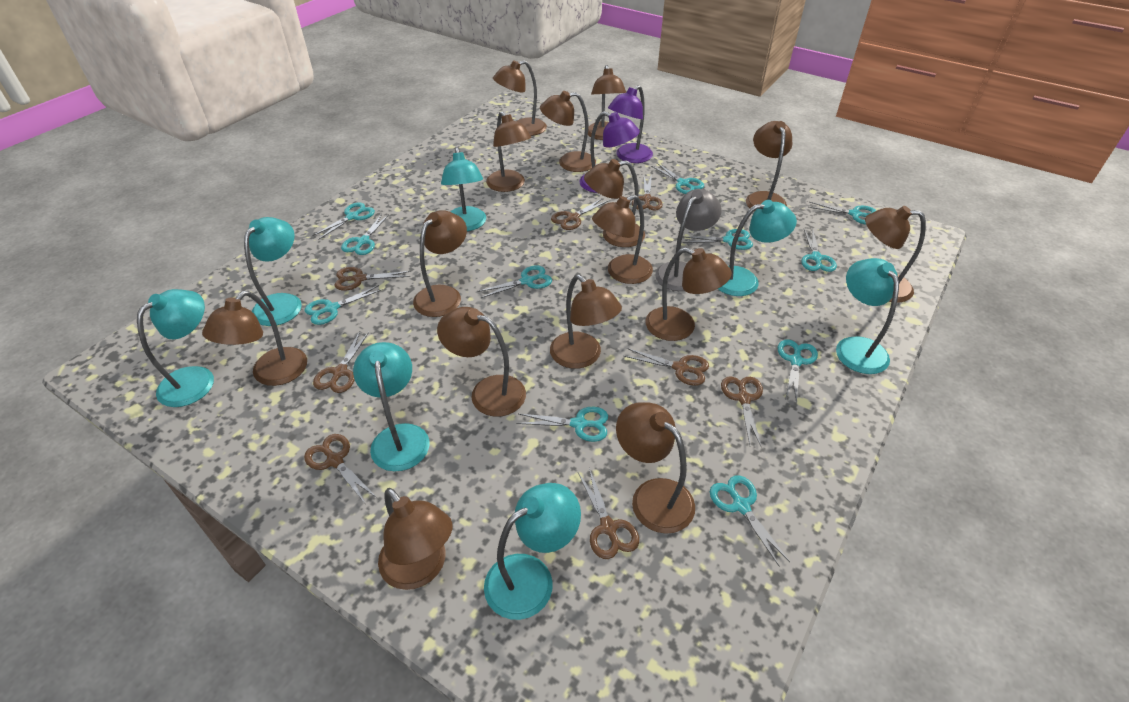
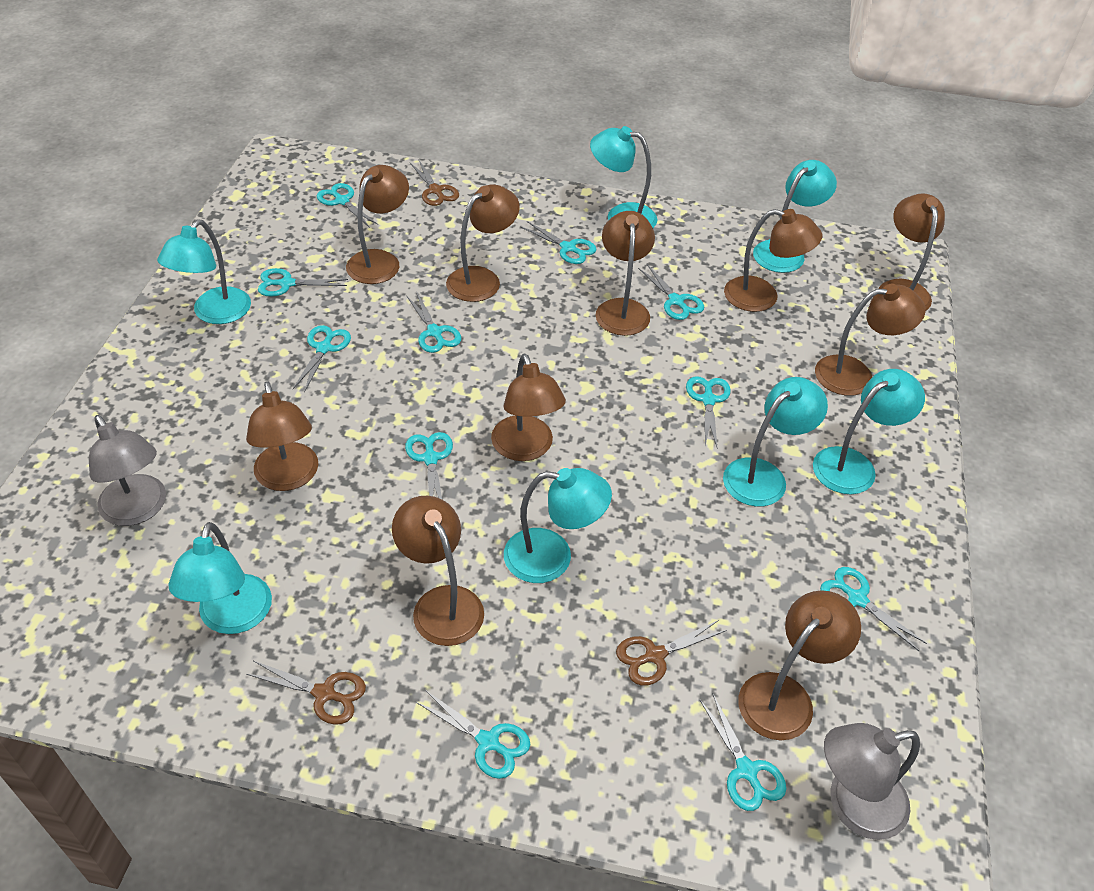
brown lamp: 15 -> 10
brown scissors: 8 -> 3
grey lamp: 1 -> 2
purple lamp: 2 -> 0

